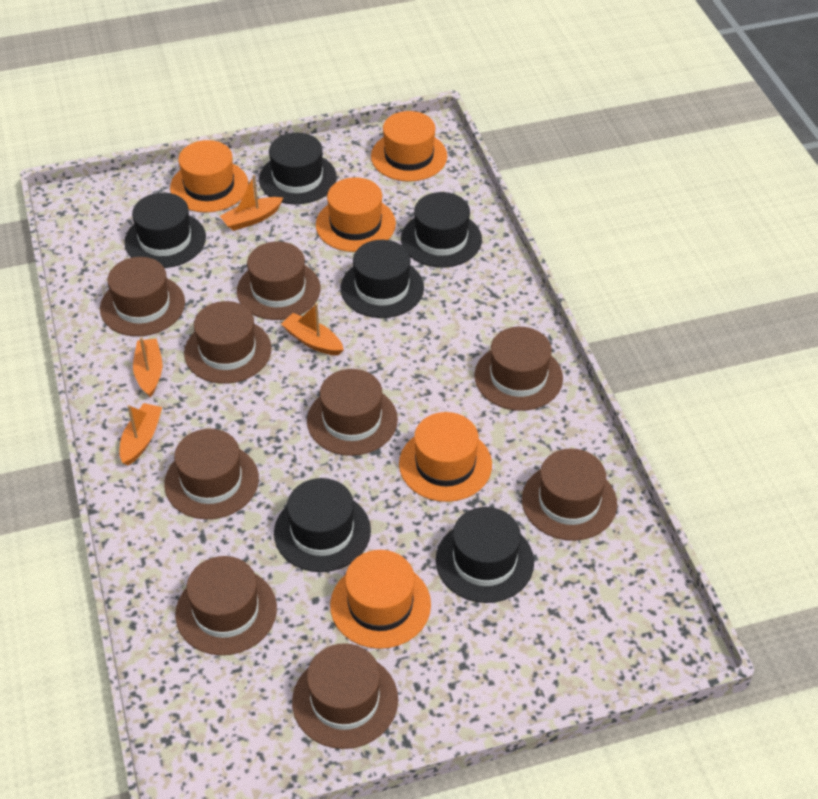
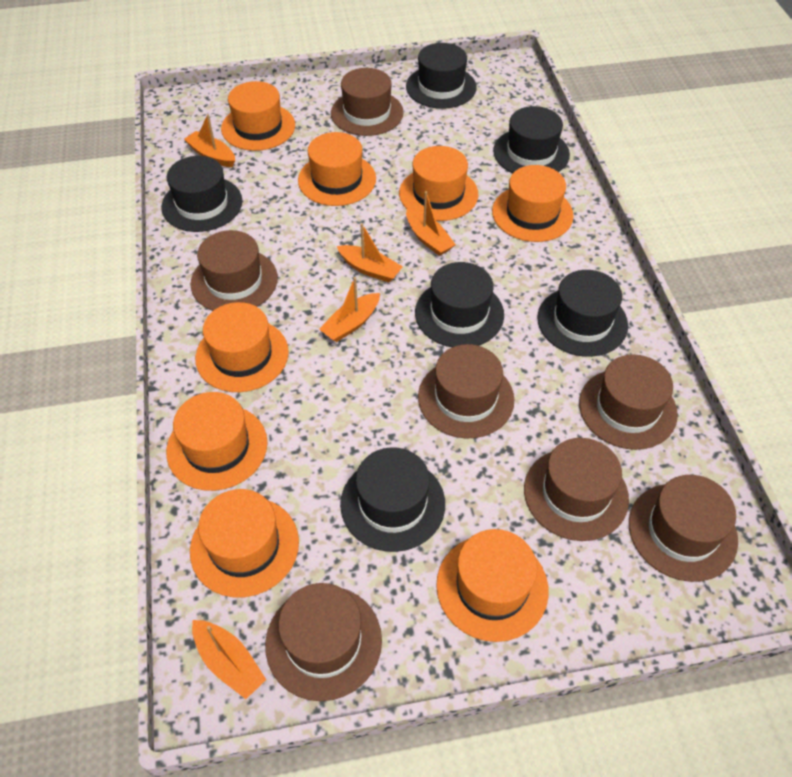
brown hat: 9 -> 7
orange boat: 4 -> 5
orange hat: 5 -> 8

